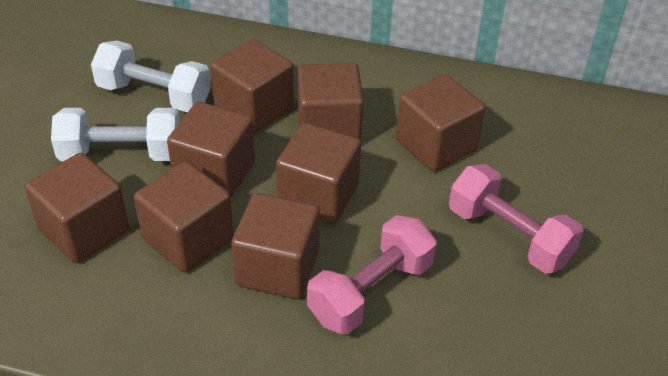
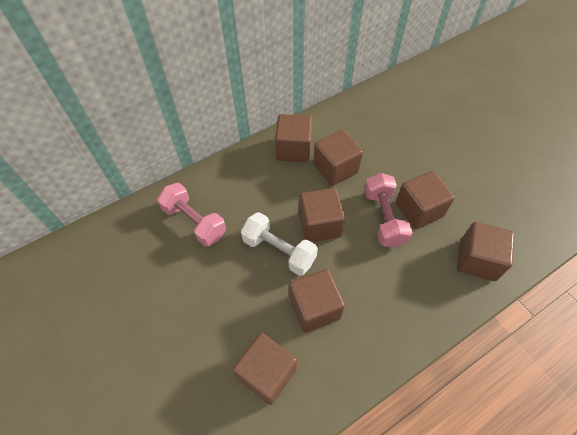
brown cube: 8 -> 7
white dumbbell: 2 -> 1

